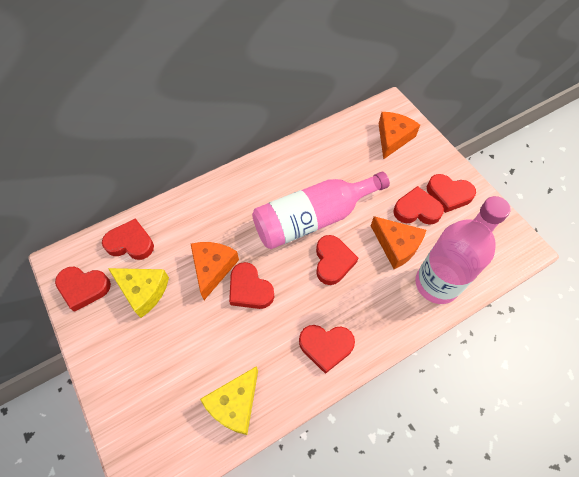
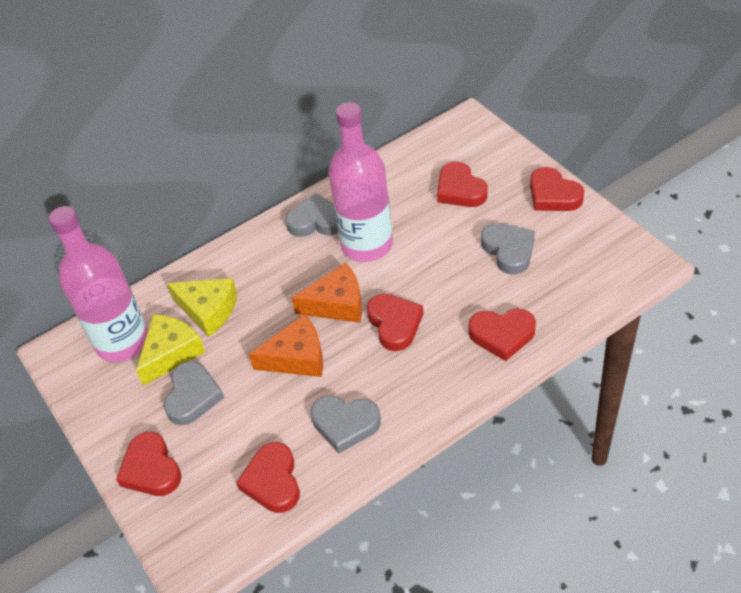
grey heart: 0 -> 4
orange cheese: 3 -> 2
red heart: 7 -> 6

